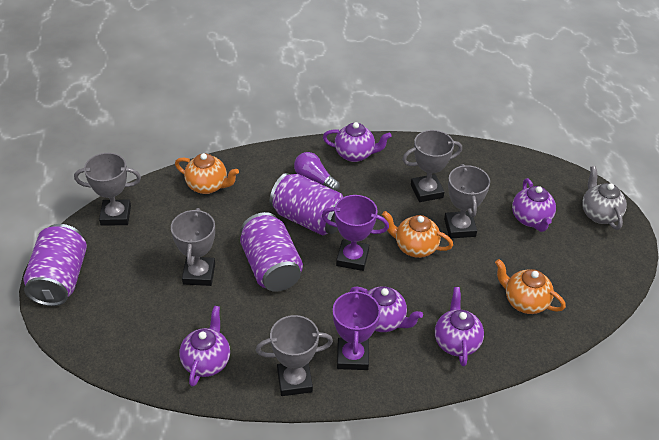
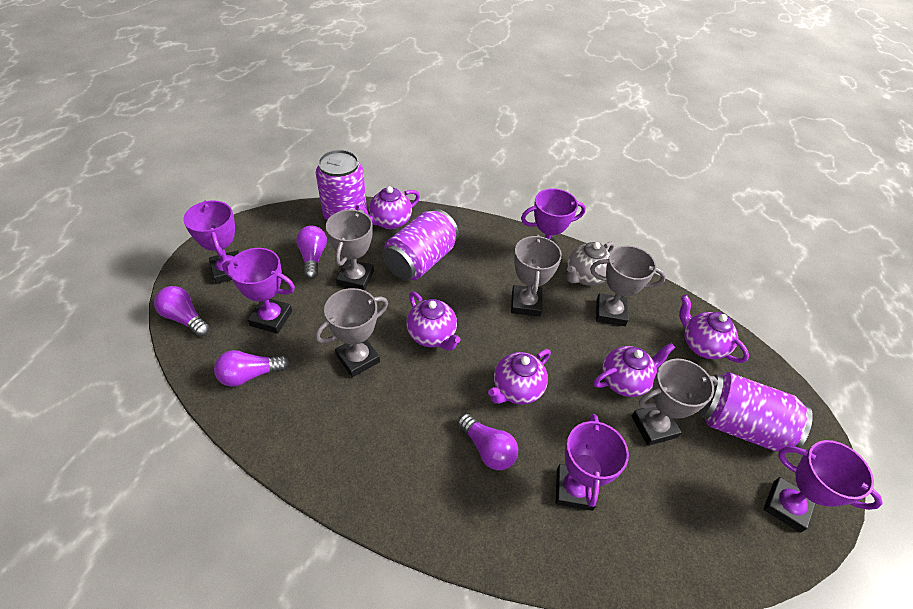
orange teapot: 3 -> 0
purple light bulb: 1 -> 4
purple trophy: 2 -> 5

